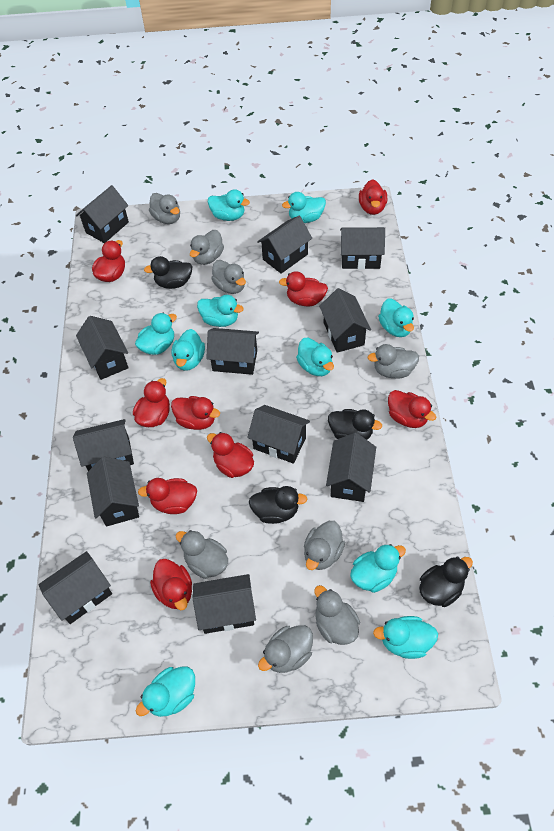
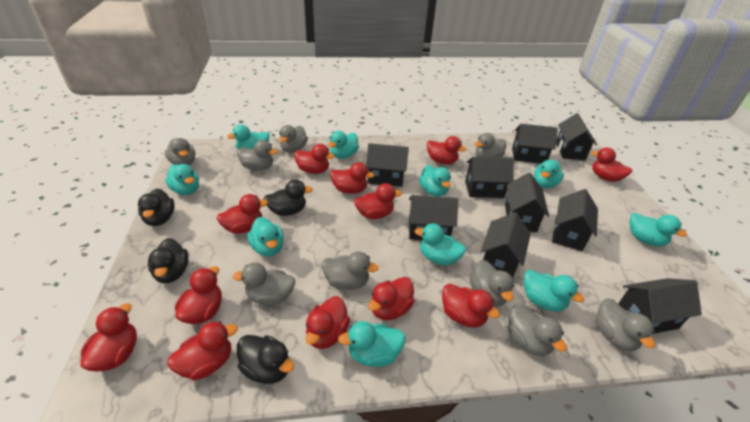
black house: 12 -> 9
grey duck: 8 -> 9
red duck: 9 -> 12

